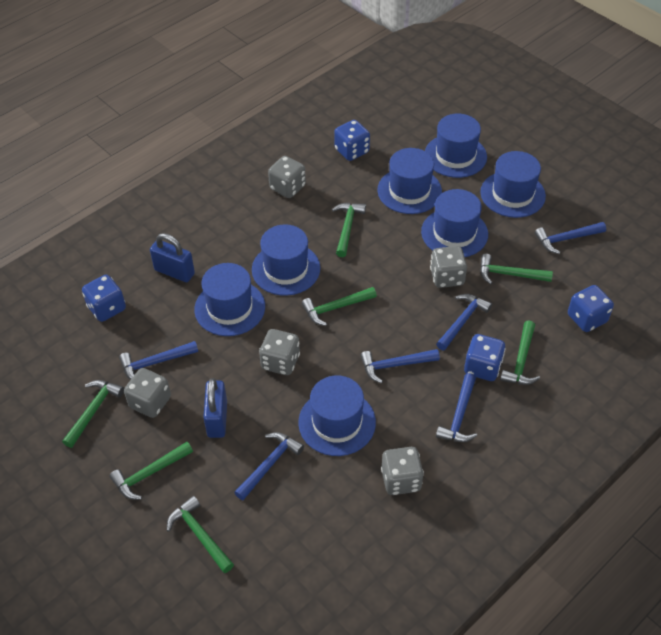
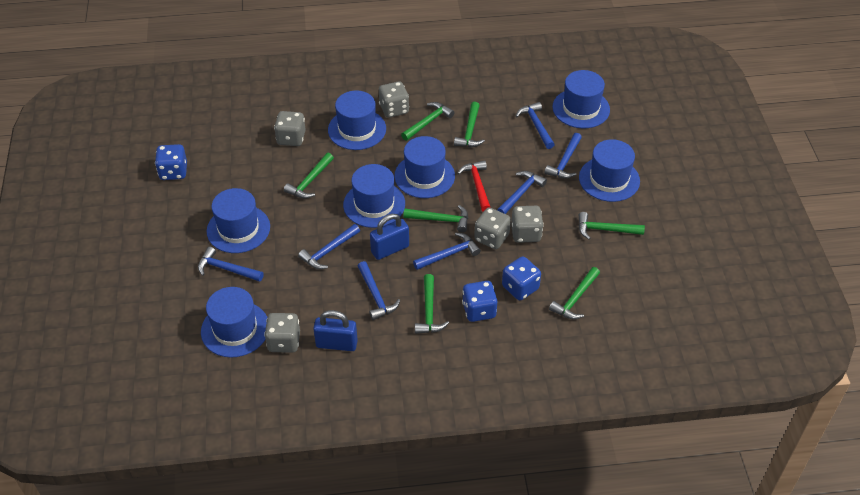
blue dice: 4 -> 3
blue hammer: 6 -> 7
red hammer: 0 -> 1

